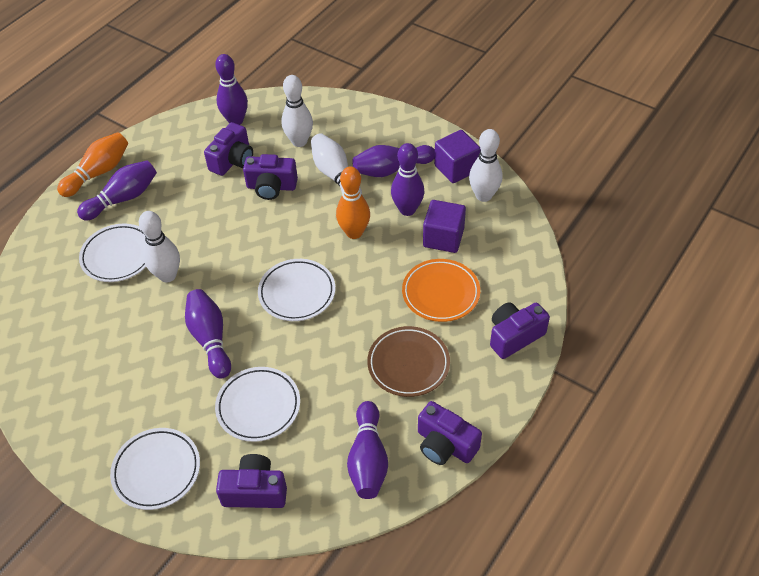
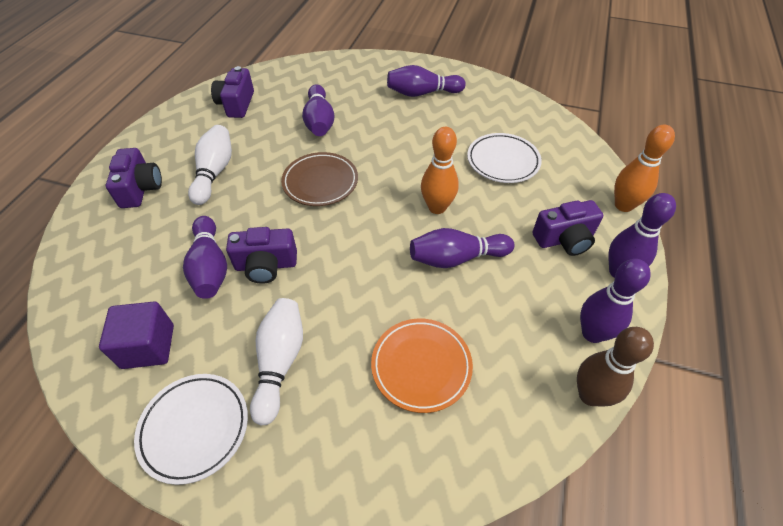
brown bowling pin: 0 -> 1
purple camera: 5 -> 4
purple cube: 2 -> 1
white bowling pin: 4 -> 2
white plate: 4 -> 2

